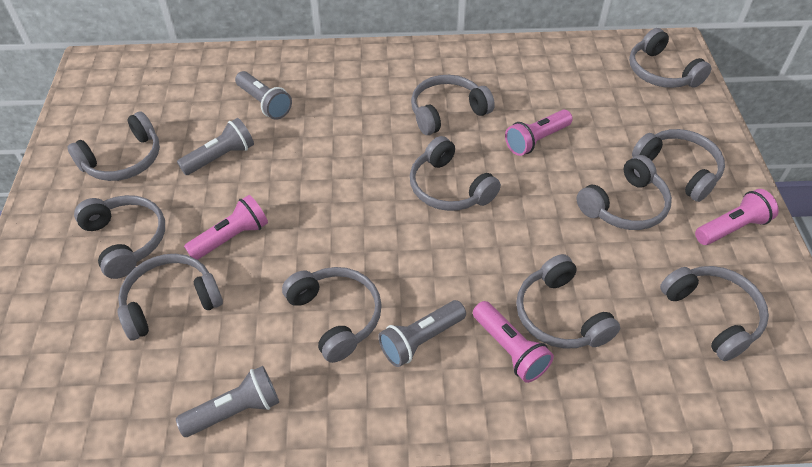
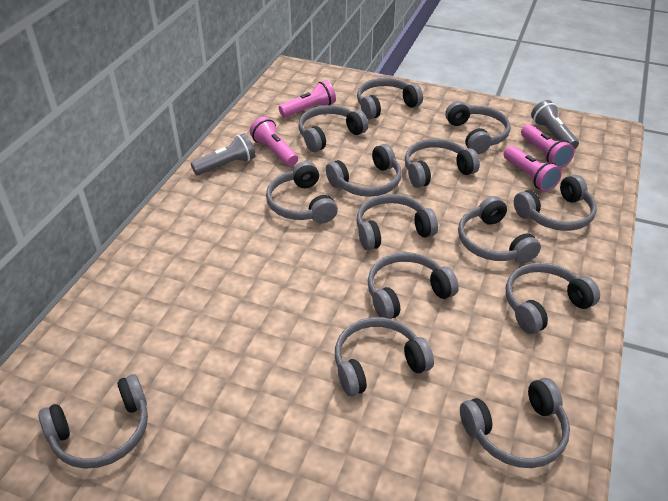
grey flashlight: 4 -> 2
grey headphones: 11 -> 14

